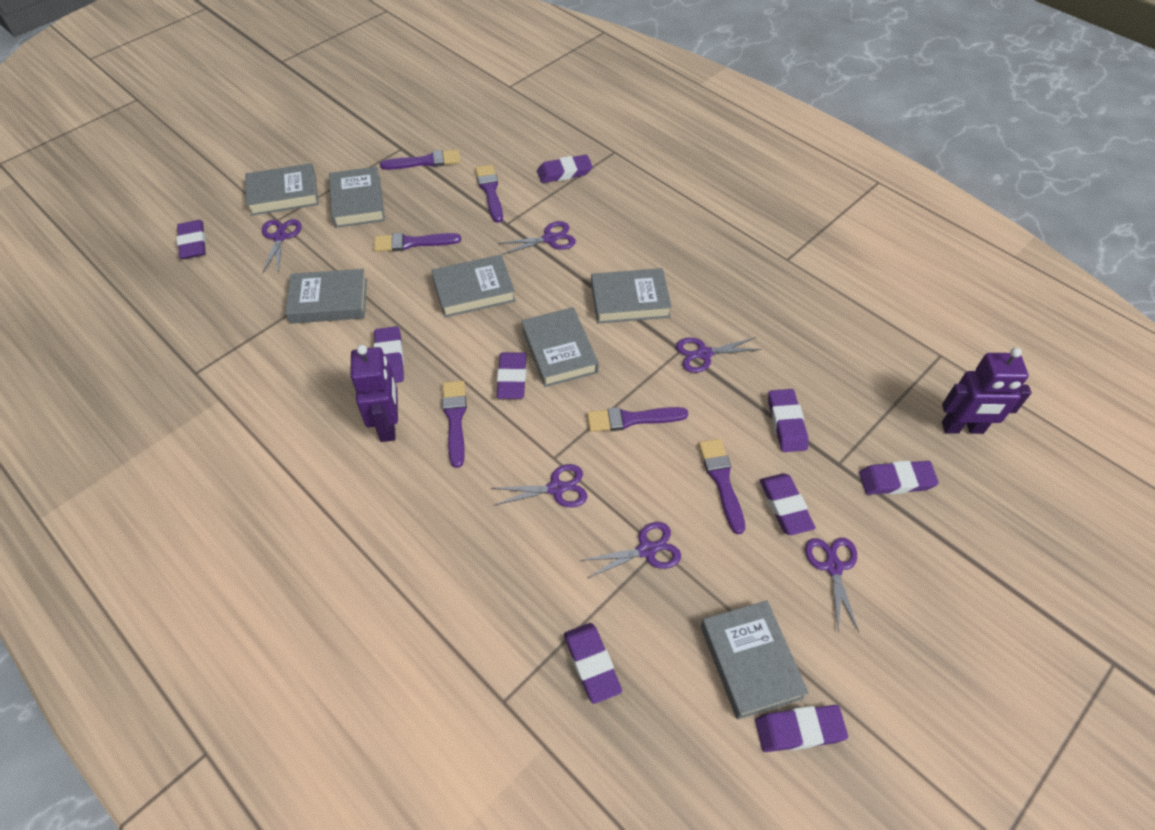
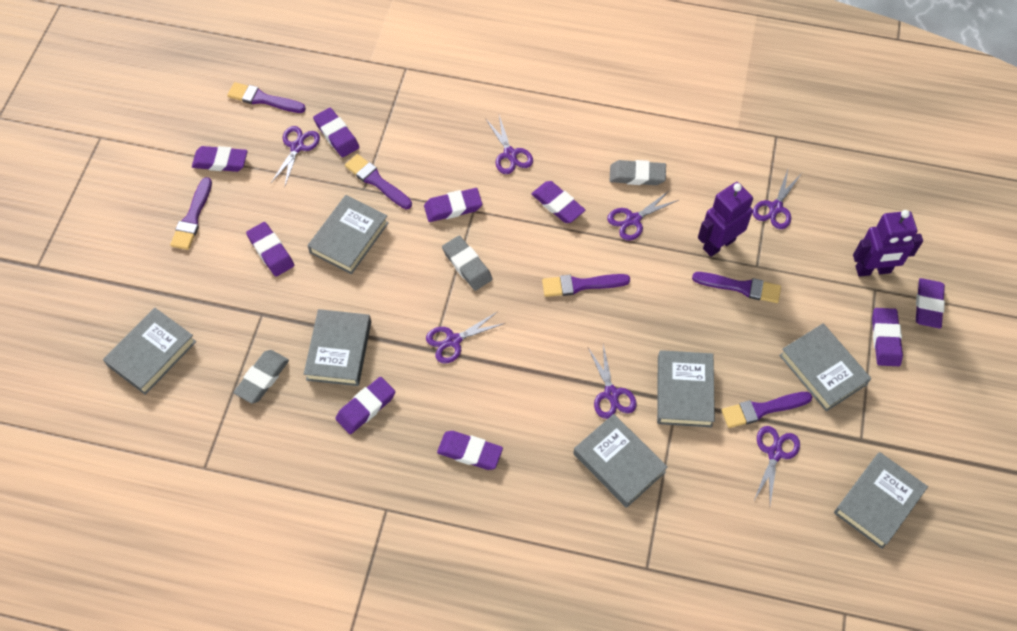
grey eraser: 0 -> 3
purple scissors: 6 -> 7

